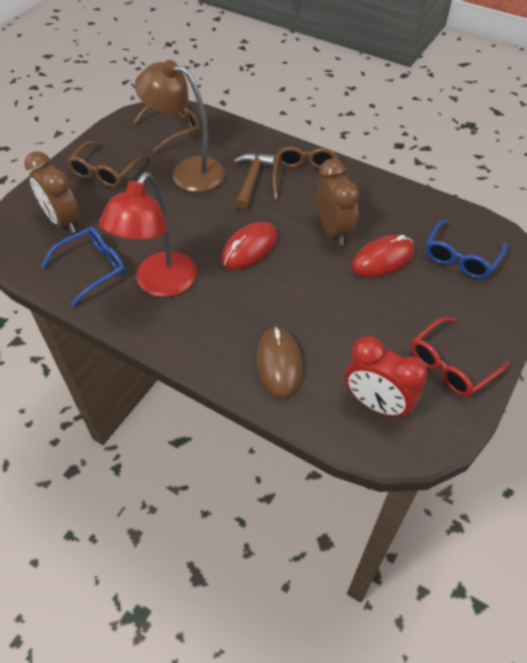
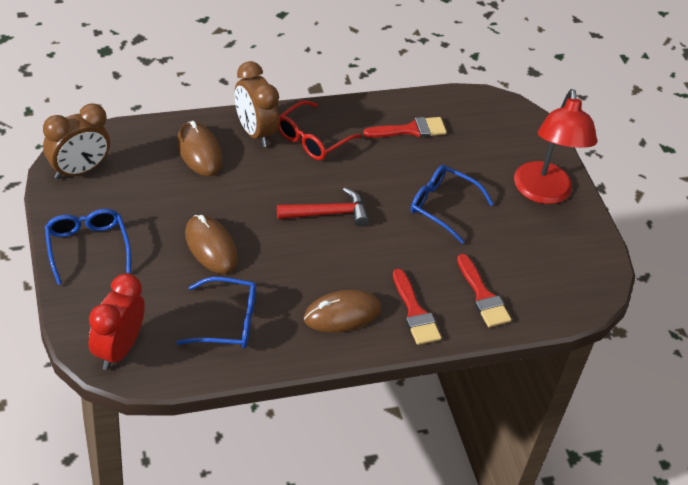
blue glasses: 2 -> 3
brown glasses: 3 -> 0
brown hammer: 1 -> 0
brown lamp: 1 -> 0
brown mouse: 1 -> 3
red brush: 0 -> 3
red hammer: 0 -> 1
red mouse: 2 -> 0

